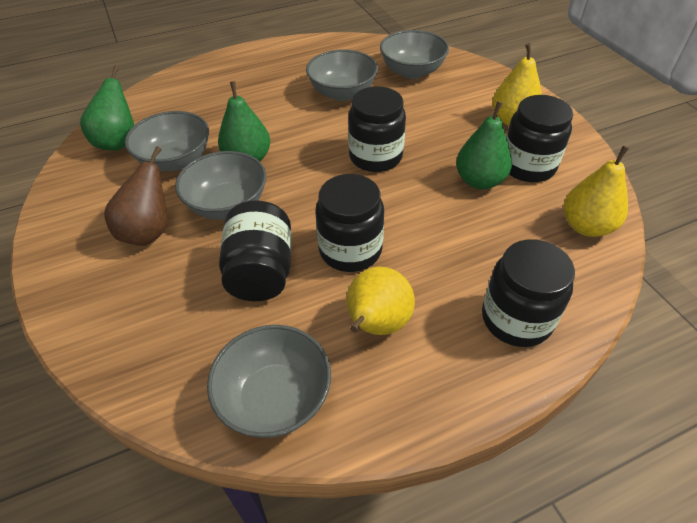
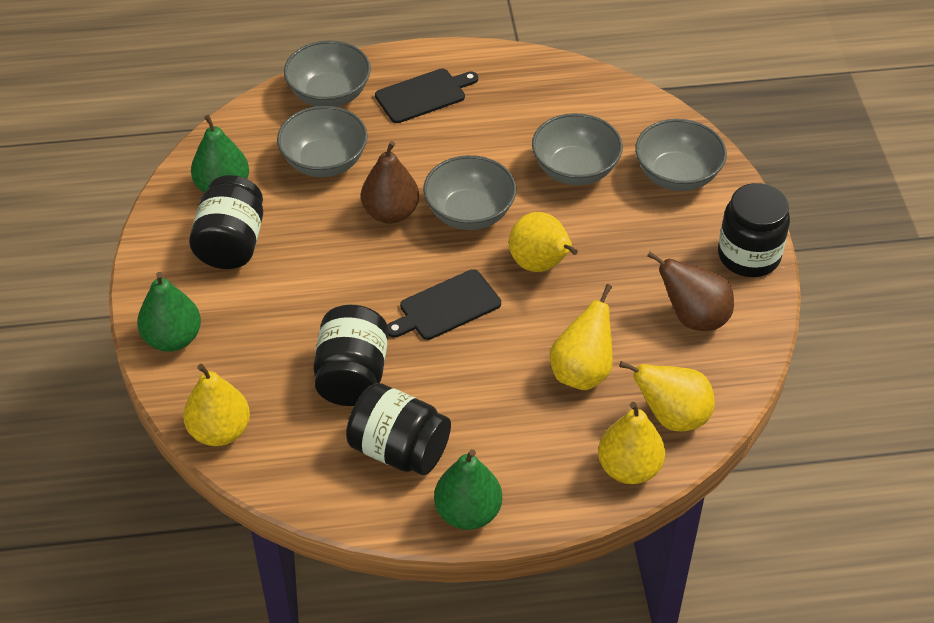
black cutting board: 0 -> 2
black jar: 5 -> 4
brown pear: 1 -> 2
yellow pear: 3 -> 5

